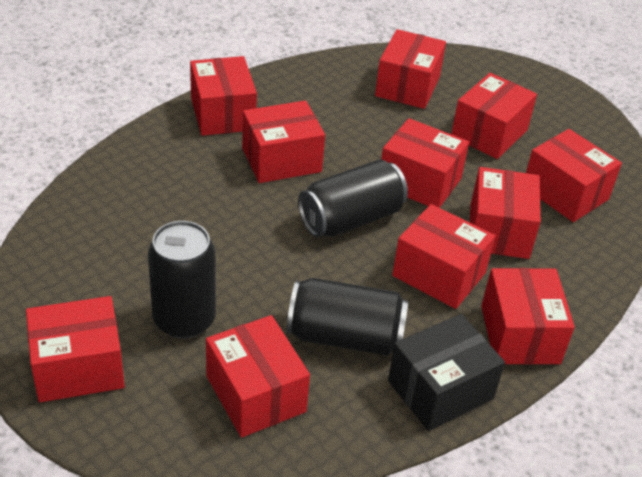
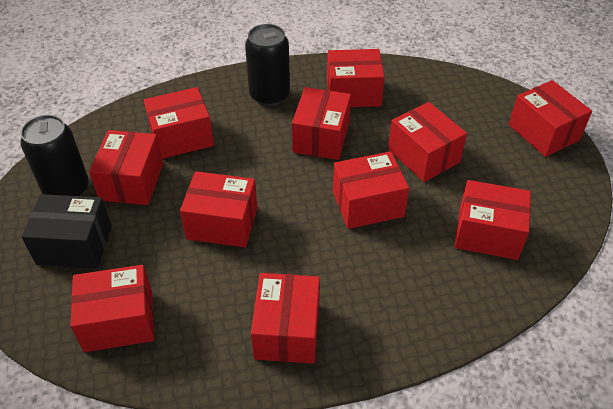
black can: 3 -> 2

